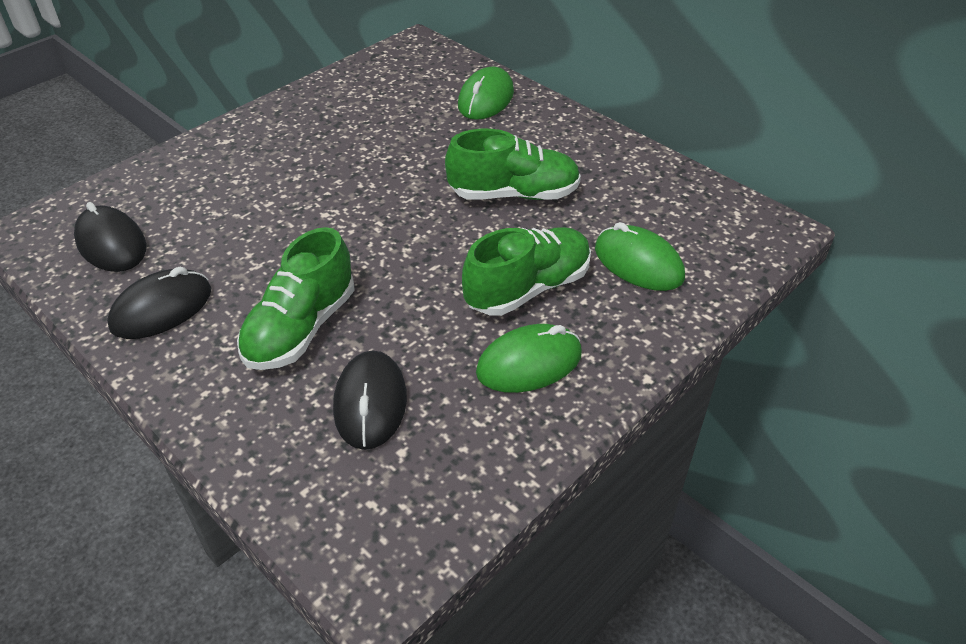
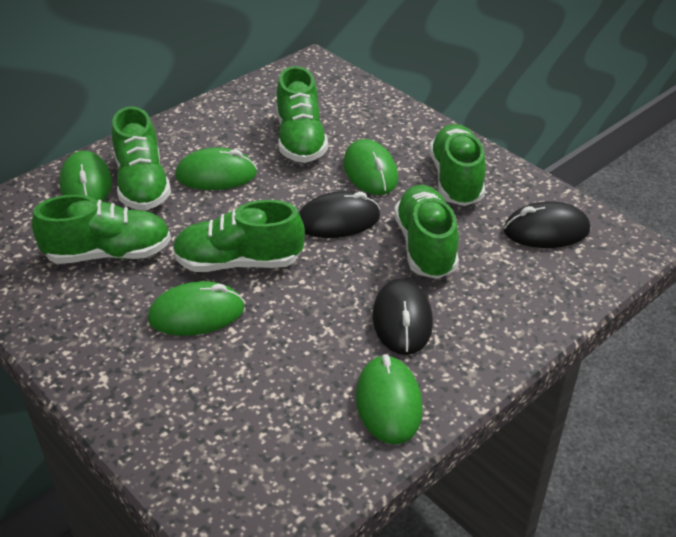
green mouse: 3 -> 5
green shoe: 3 -> 6

